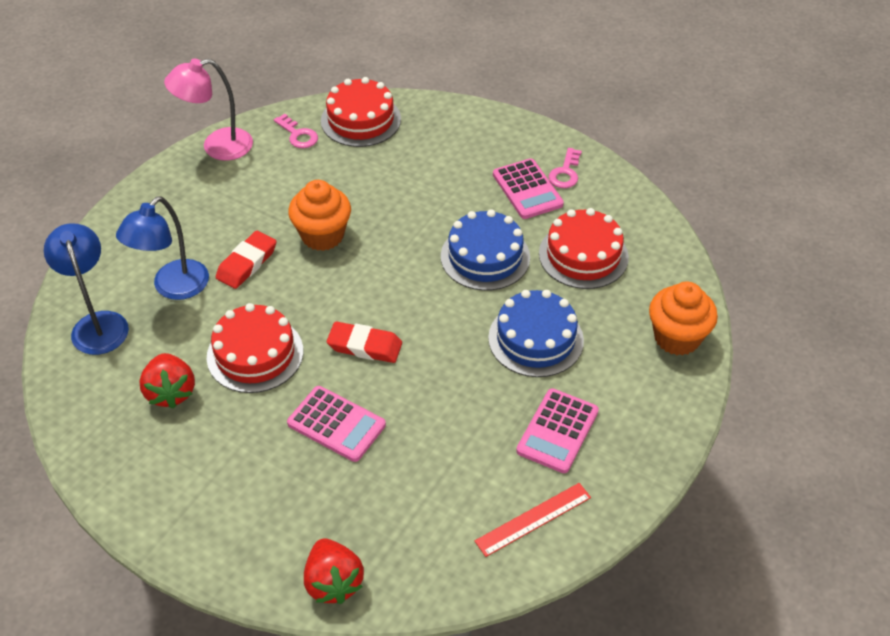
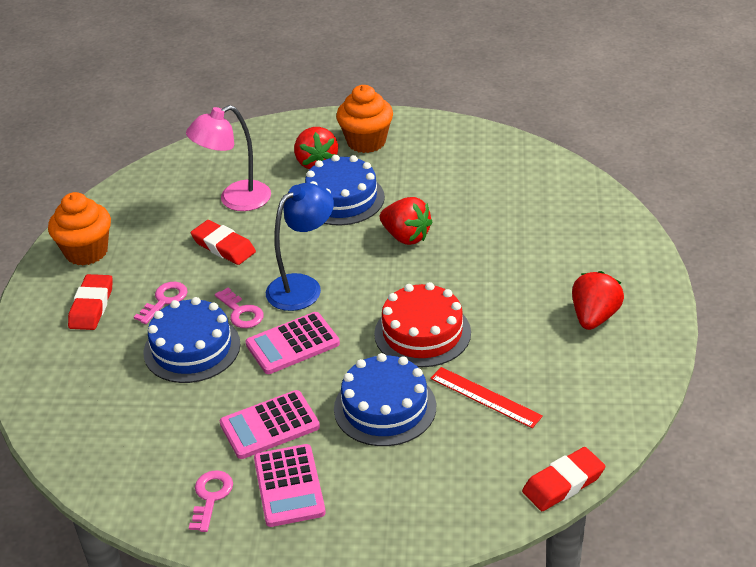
blue cake: 2 -> 3
blue lamp: 2 -> 1
pink key: 2 -> 3
red cake: 3 -> 1
red eraser: 2 -> 3
red strawberry: 2 -> 3

